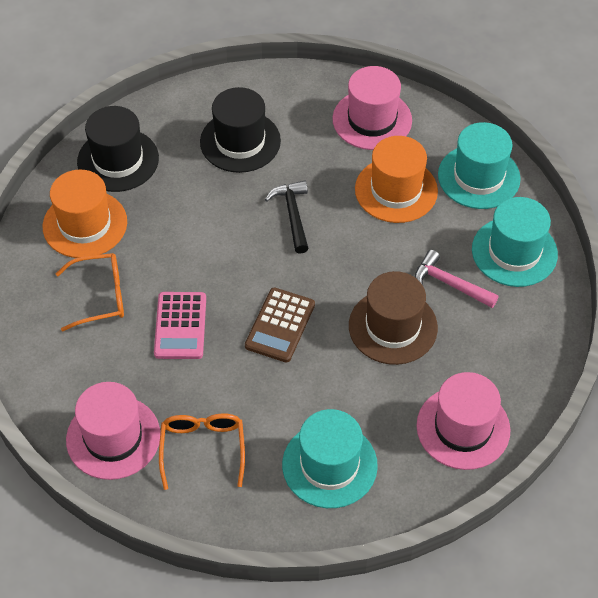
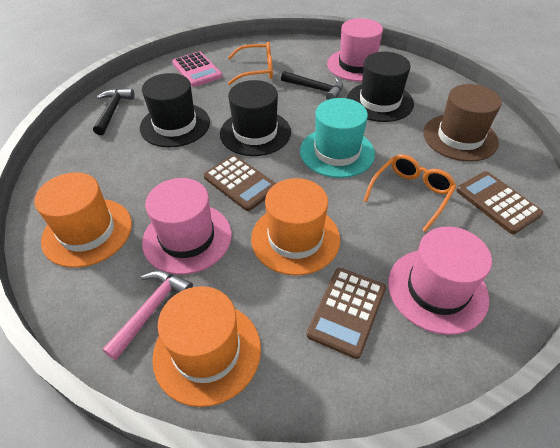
black hammer: 1 -> 2
black hat: 2 -> 3
brown calculator: 1 -> 3
orange hat: 2 -> 3
turquoise hat: 3 -> 1

